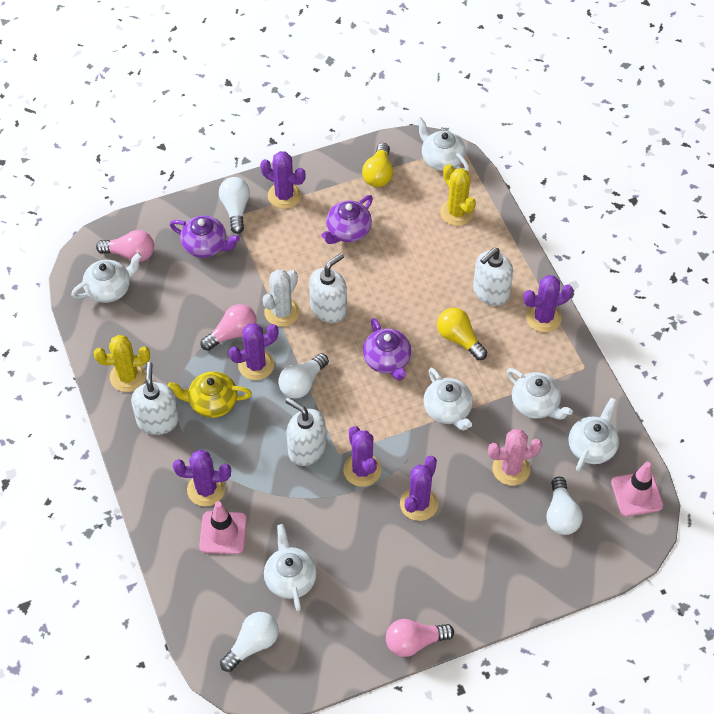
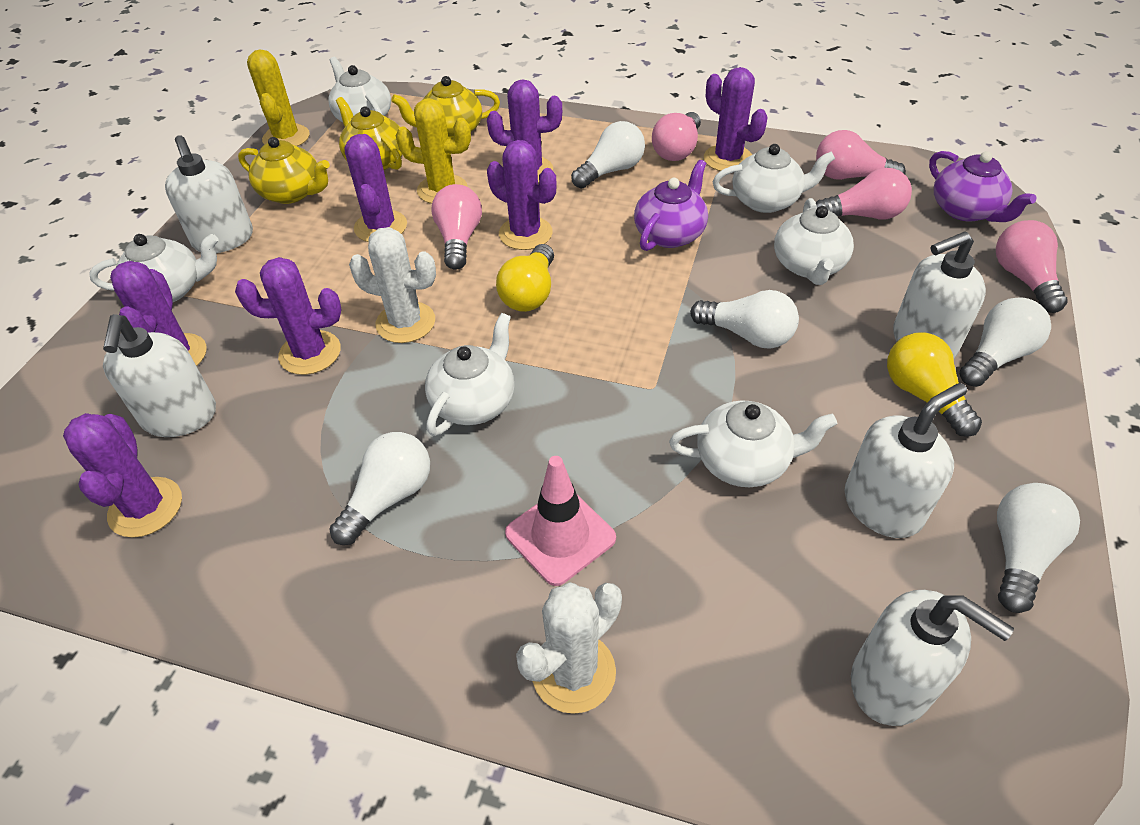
pink cactus: 1 -> 0
pink light bulb: 3 -> 5
pink traffic cone: 2 -> 1
purple cactus: 6 -> 7
purple teapot: 3 -> 2
white cactus: 1 -> 2
white light bulb: 4 -> 5
white soap dispenser: 4 -> 5
yellow teapot: 1 -> 3

